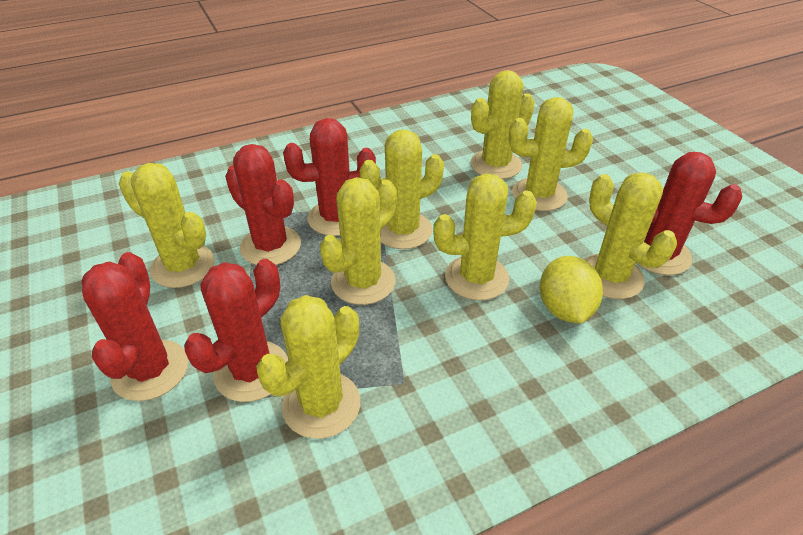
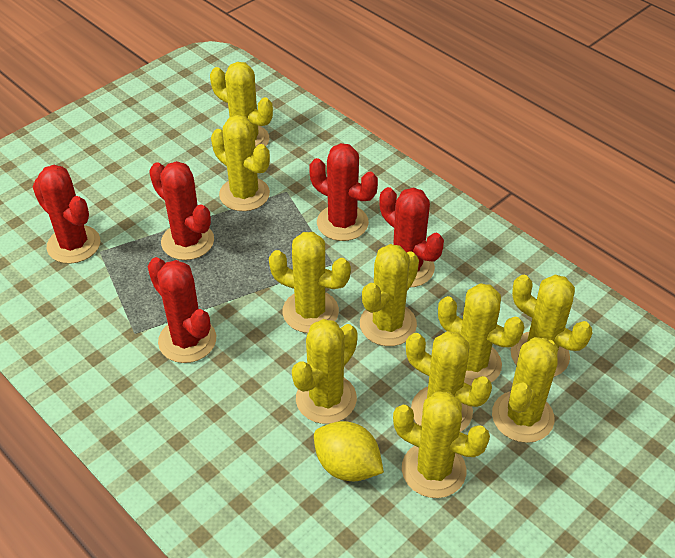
yellow cactus: 8 -> 10

